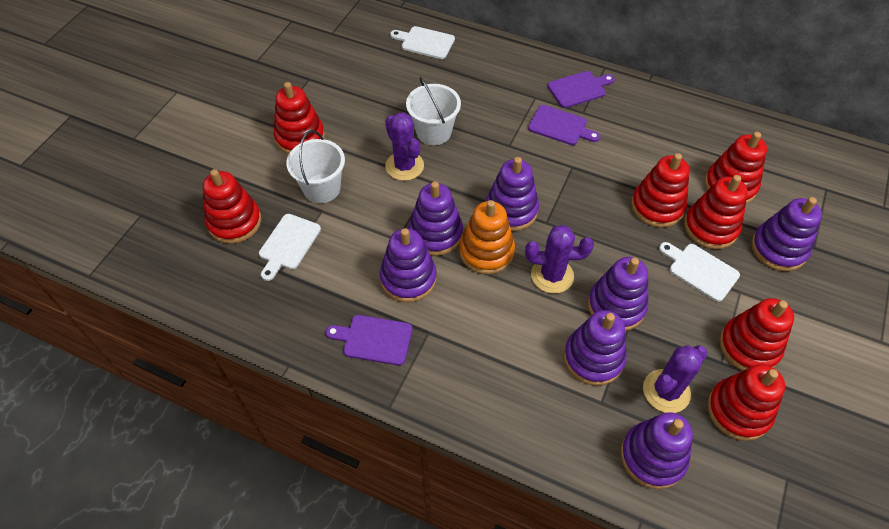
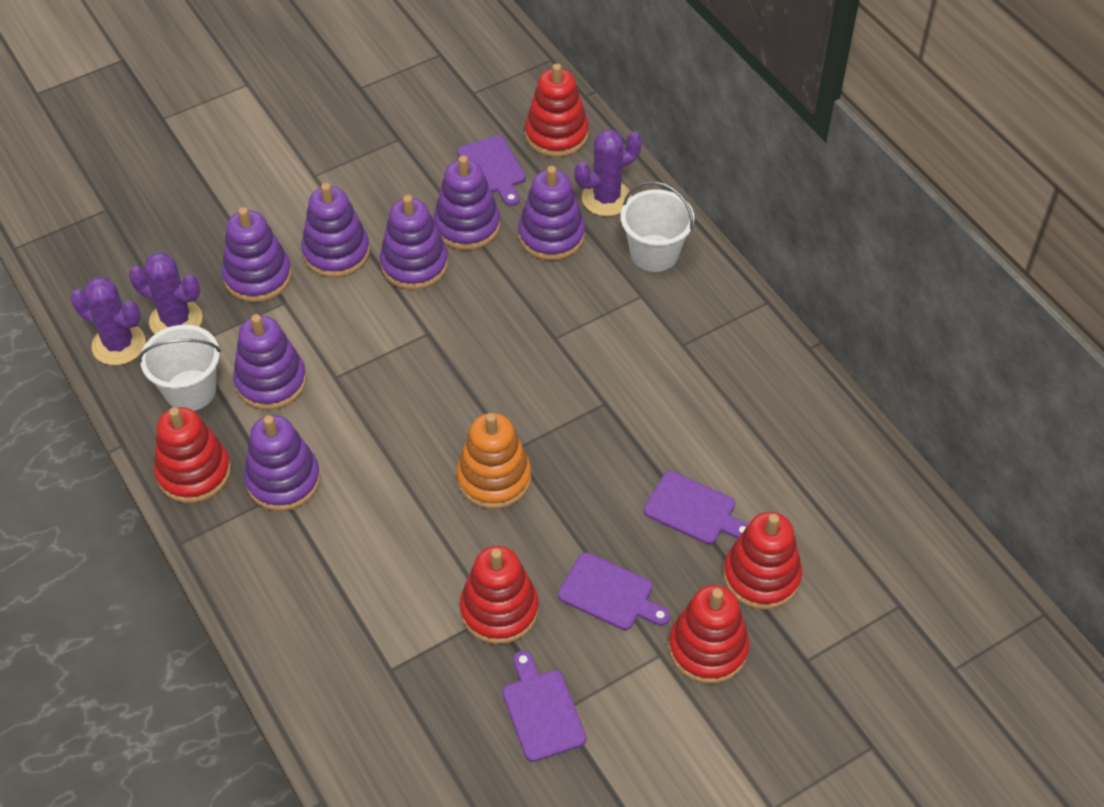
purple cutting board: 3 -> 4
red stacking toy: 7 -> 5
white cutting board: 3 -> 0

